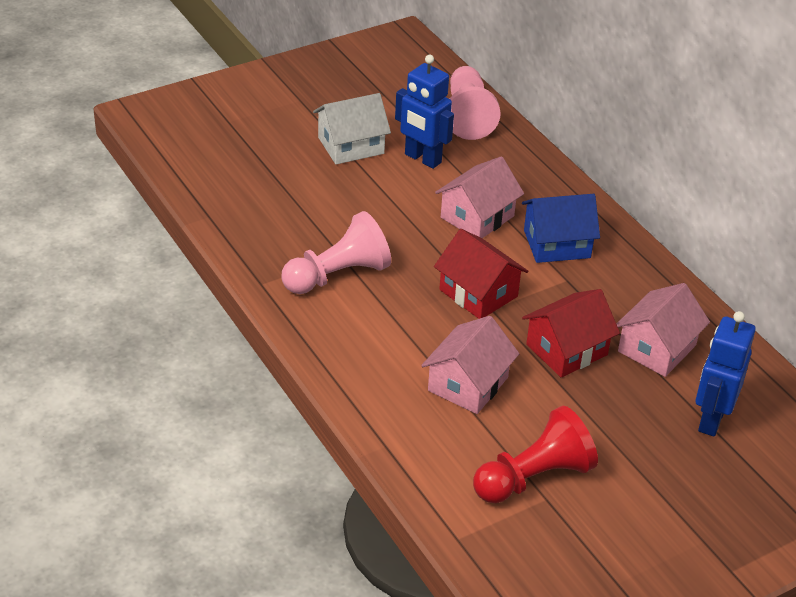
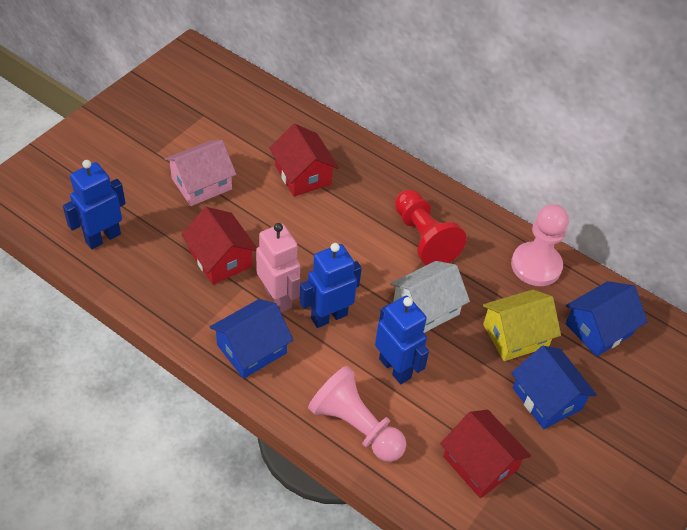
blue house: 1 -> 3
blue robot: 2 -> 3
pink house: 3 -> 1
pink robot: 0 -> 1
red house: 2 -> 3
yellow house: 0 -> 1

